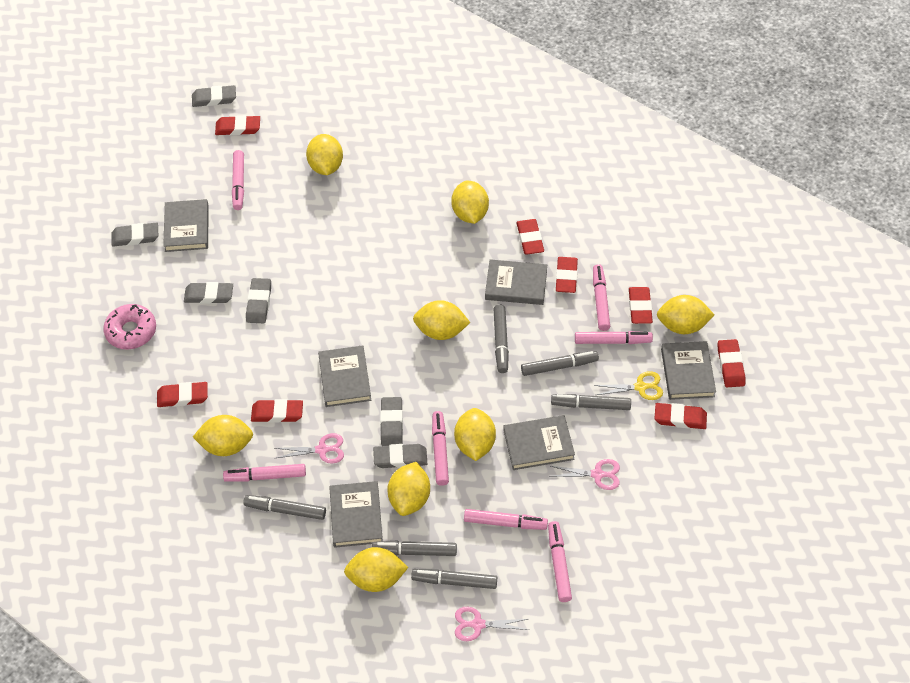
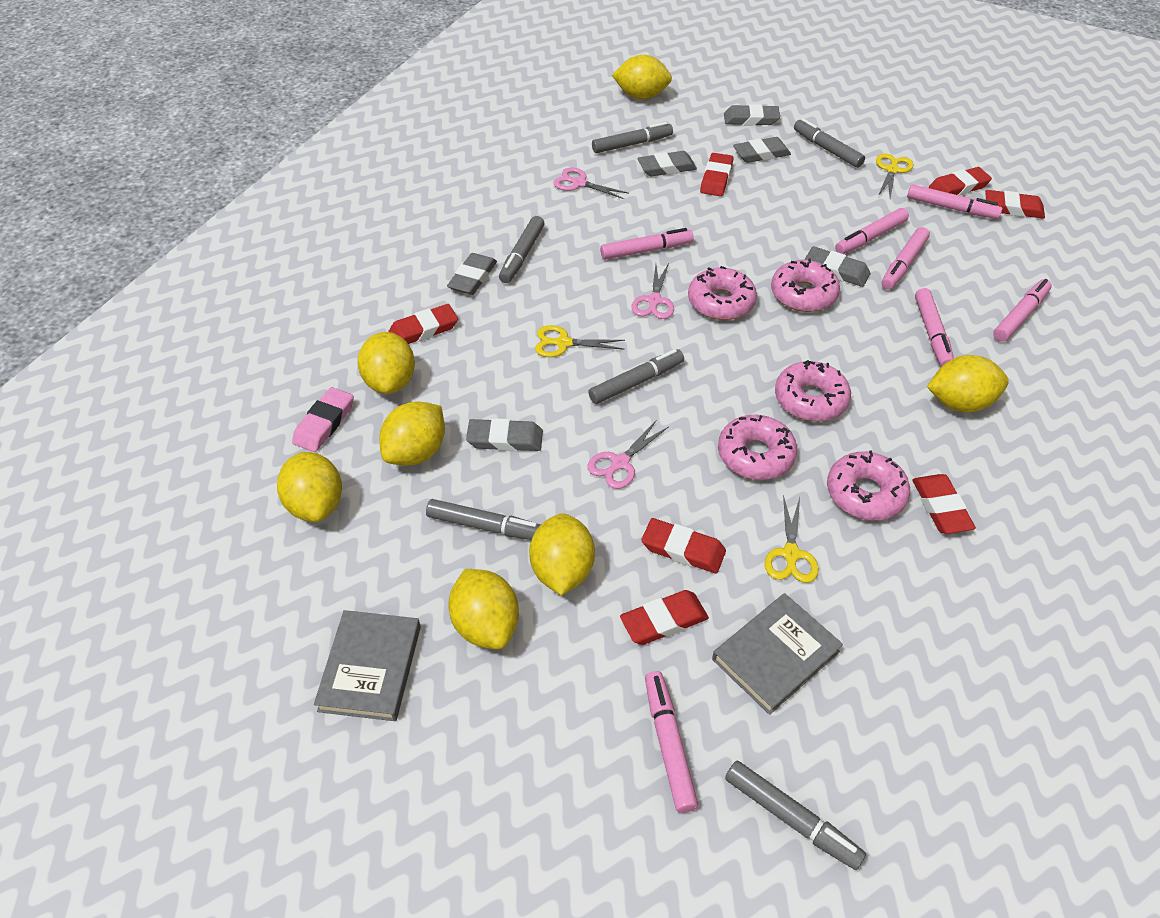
grey book: 6 -> 2
pink donut: 1 -> 5
pink eraser: 0 -> 1
red eraser: 8 -> 7
yellow lemon: 8 -> 7
yellow scissors: 1 -> 3

